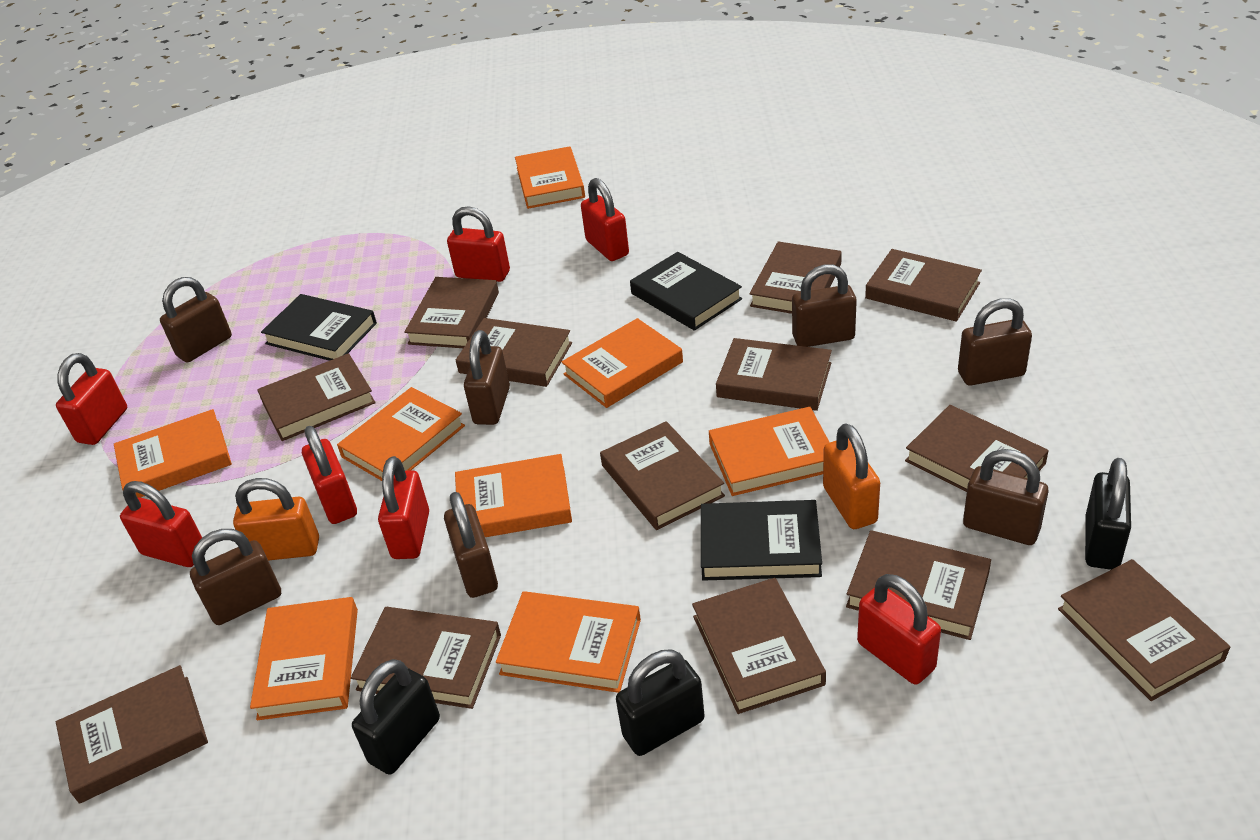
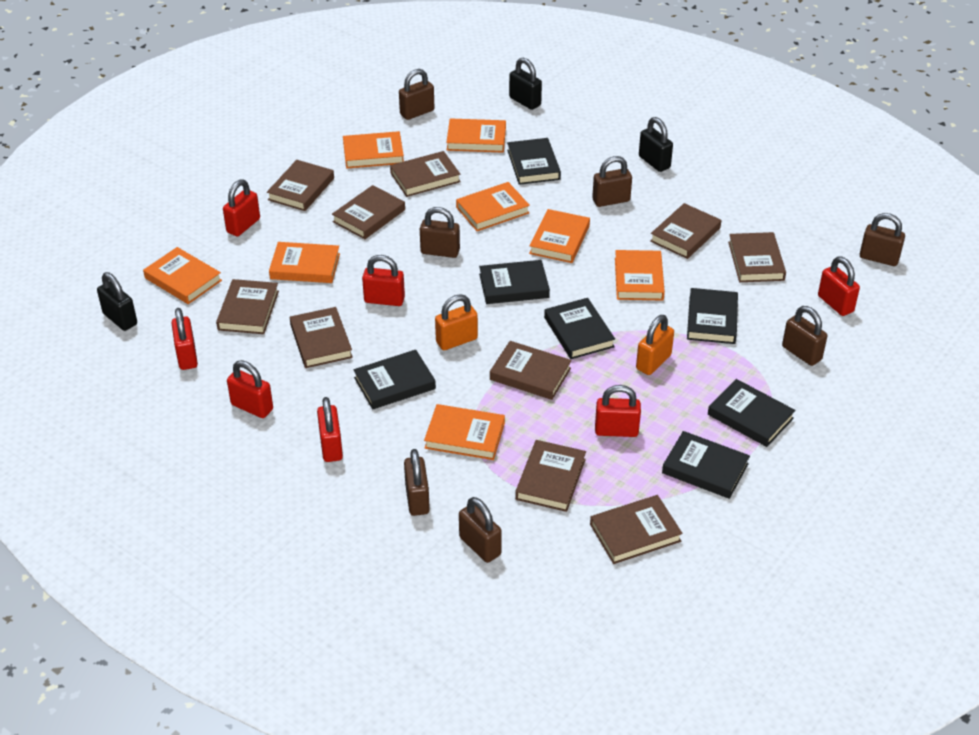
black book: 3 -> 7
brown book: 13 -> 10

